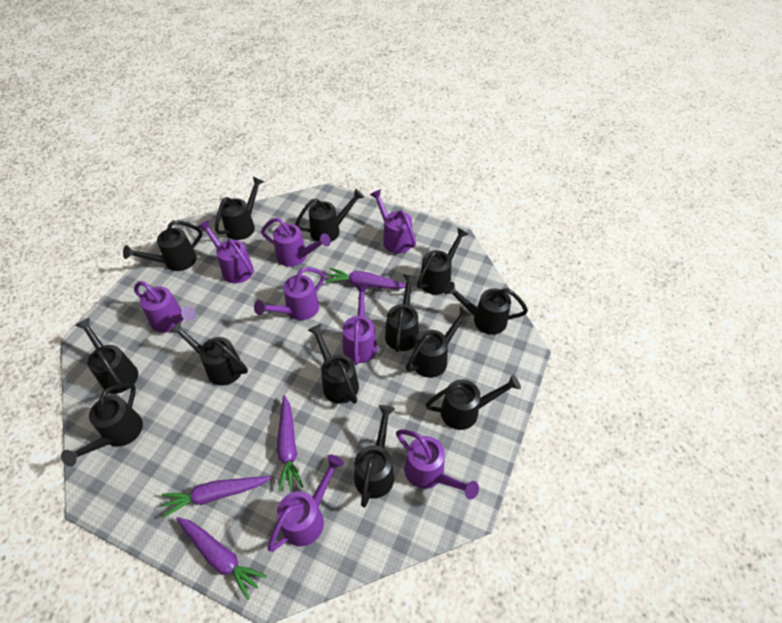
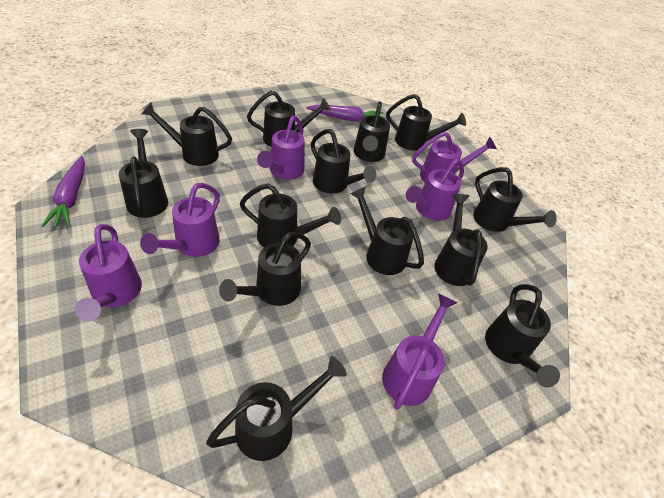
purple carrot: 4 -> 2
purple watering can: 8 -> 6

